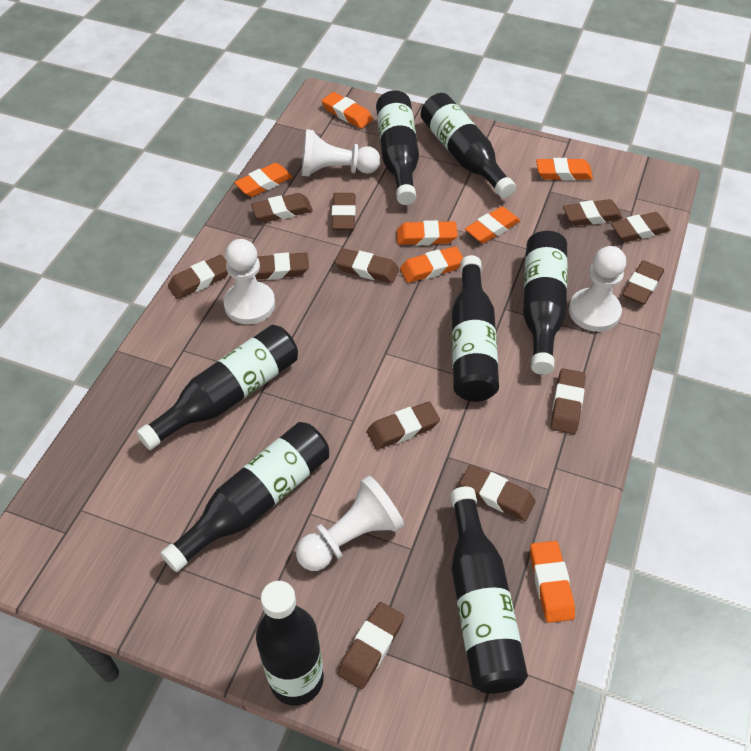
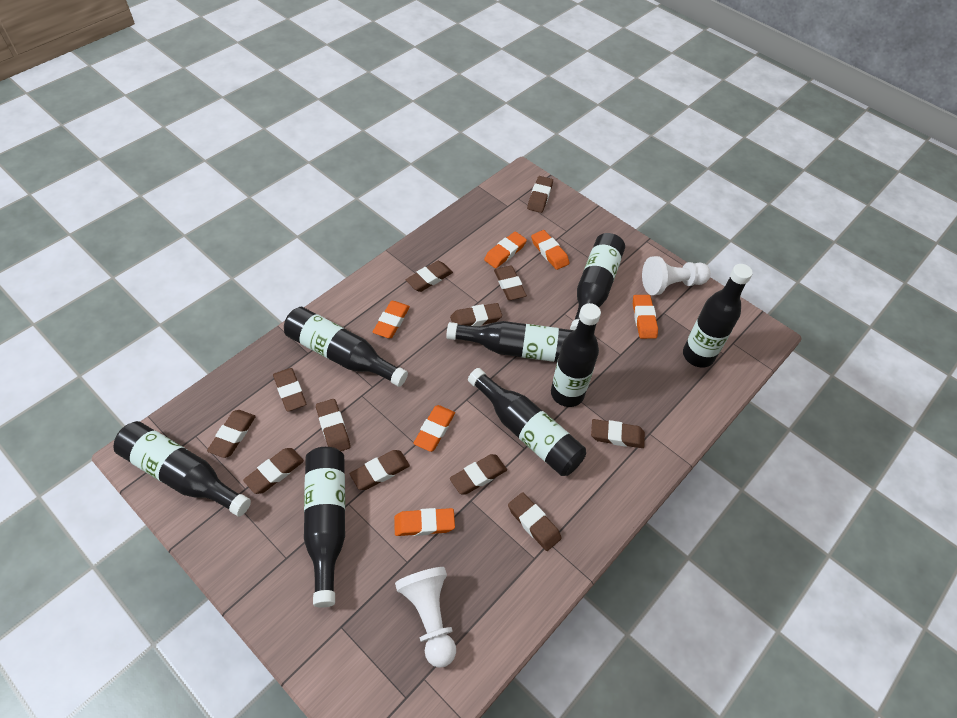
orange eraser: 7 -> 6
white pawn: 4 -> 2

